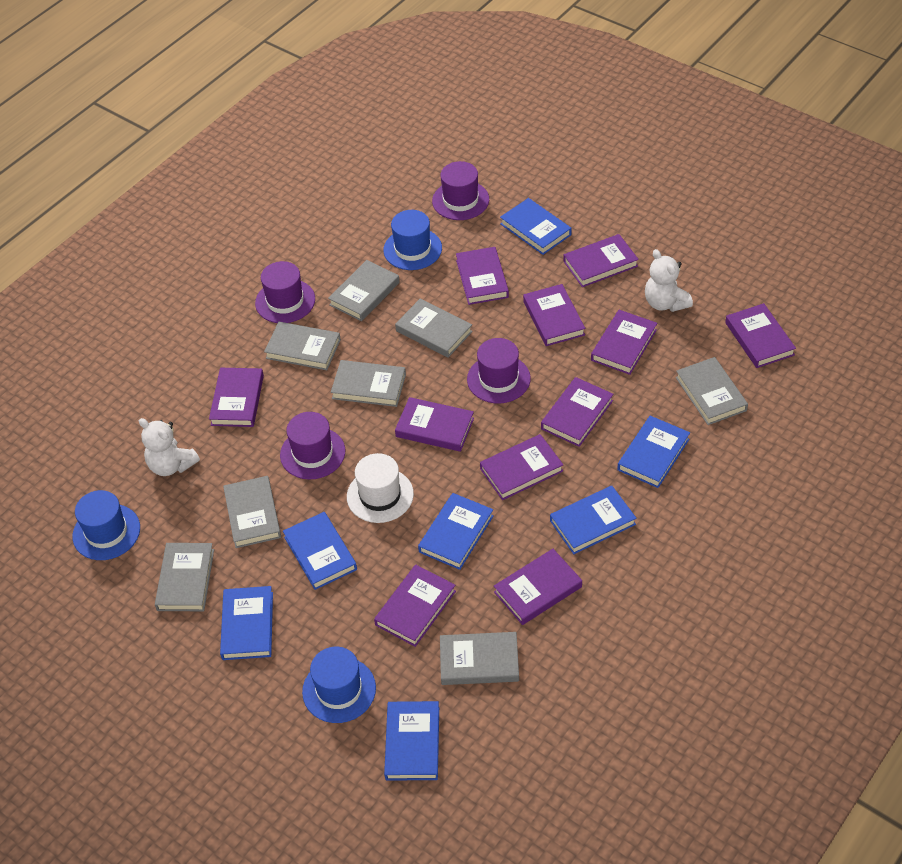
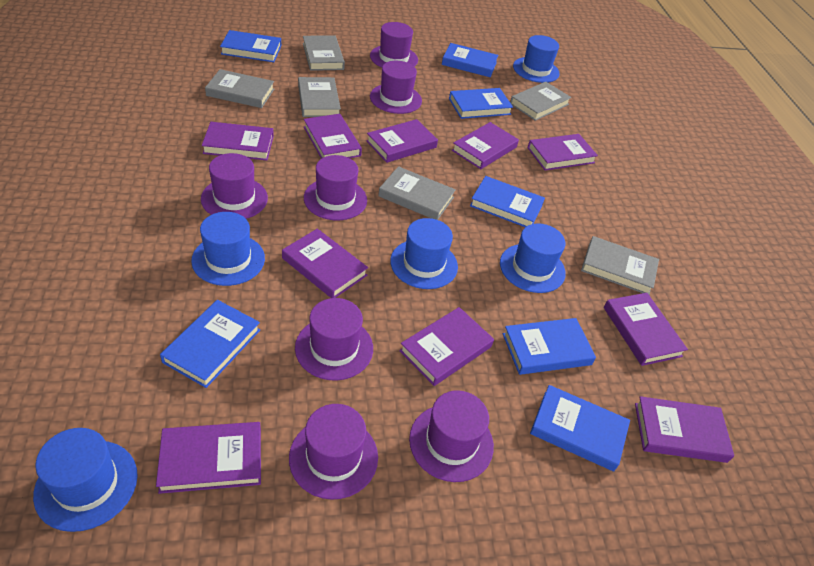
blue hat: 3 -> 5
grey book: 8 -> 6
purple book: 11 -> 10
purple hat: 4 -> 7
white hat: 1 -> 0
white teddy bear: 2 -> 0

